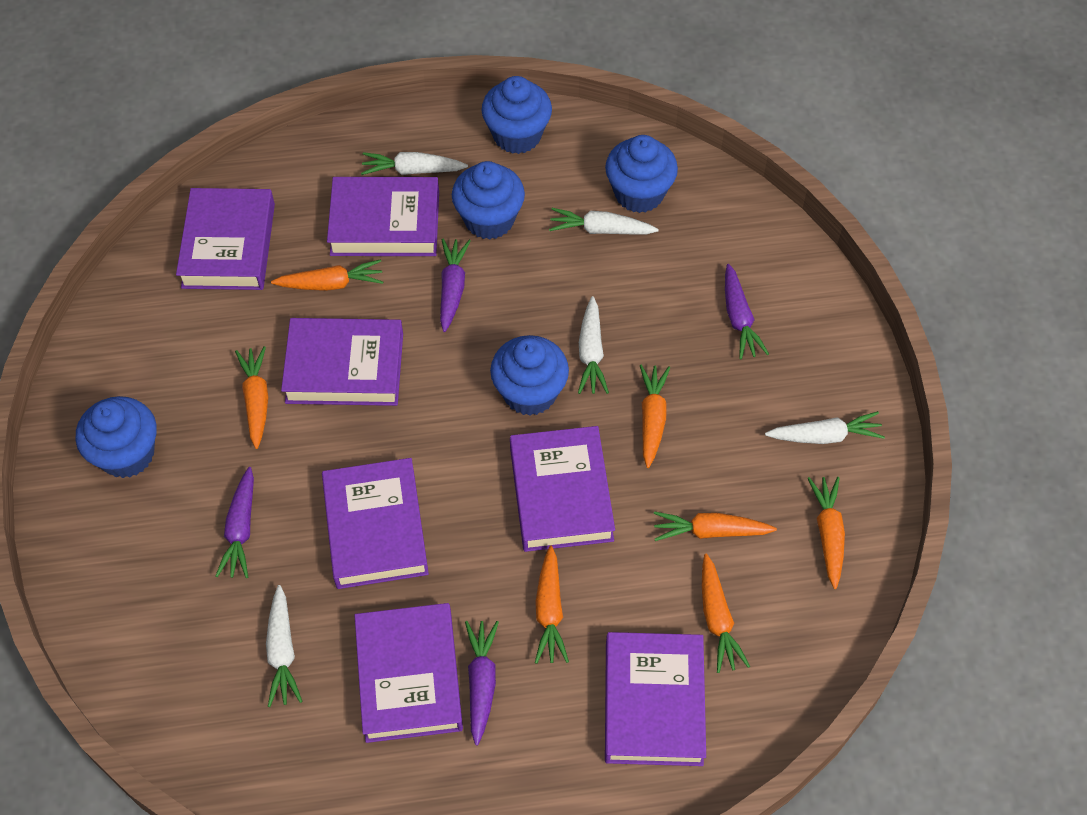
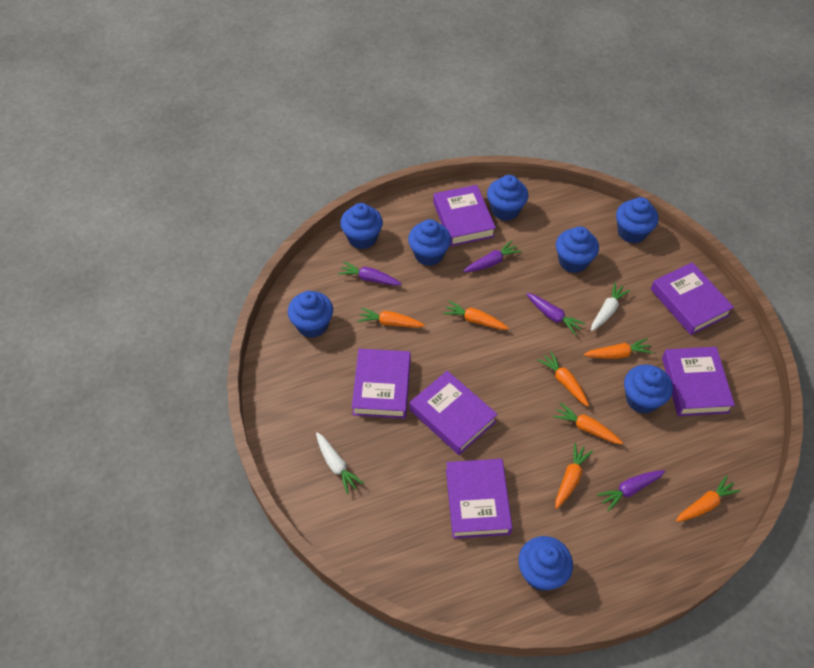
blue cupcake: 5 -> 8
purple book: 7 -> 6
white carrot: 5 -> 2

